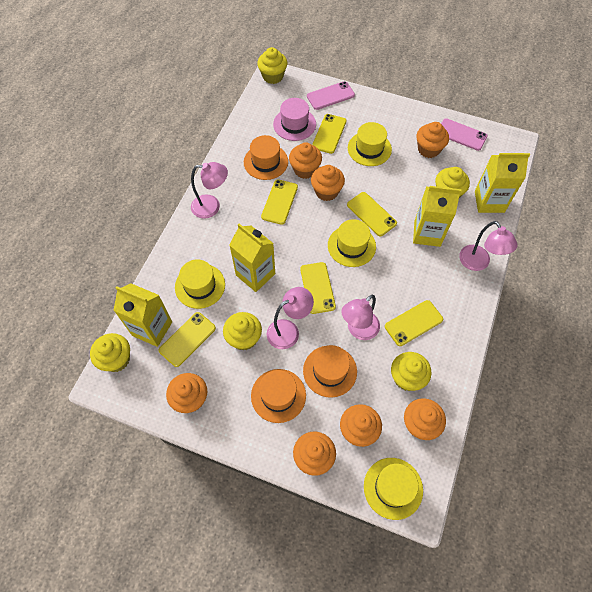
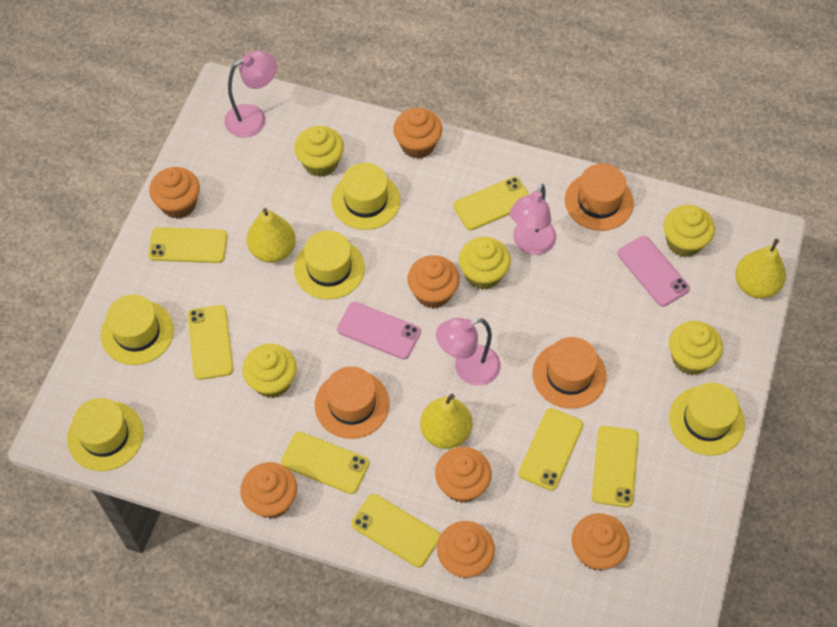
pink hat: 1 -> 0
pink lamp: 4 -> 3
yellow carton: 4 -> 0
yellow hat: 4 -> 5
yellow pear: 0 -> 3
yellow phone: 6 -> 7

